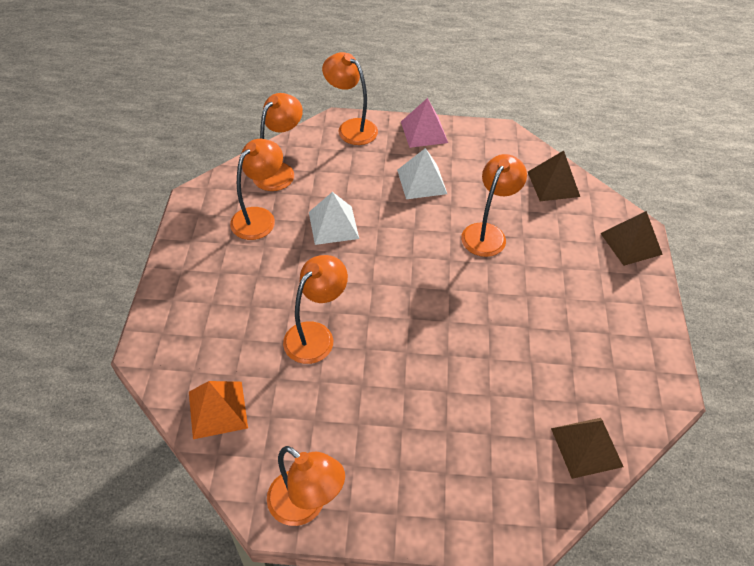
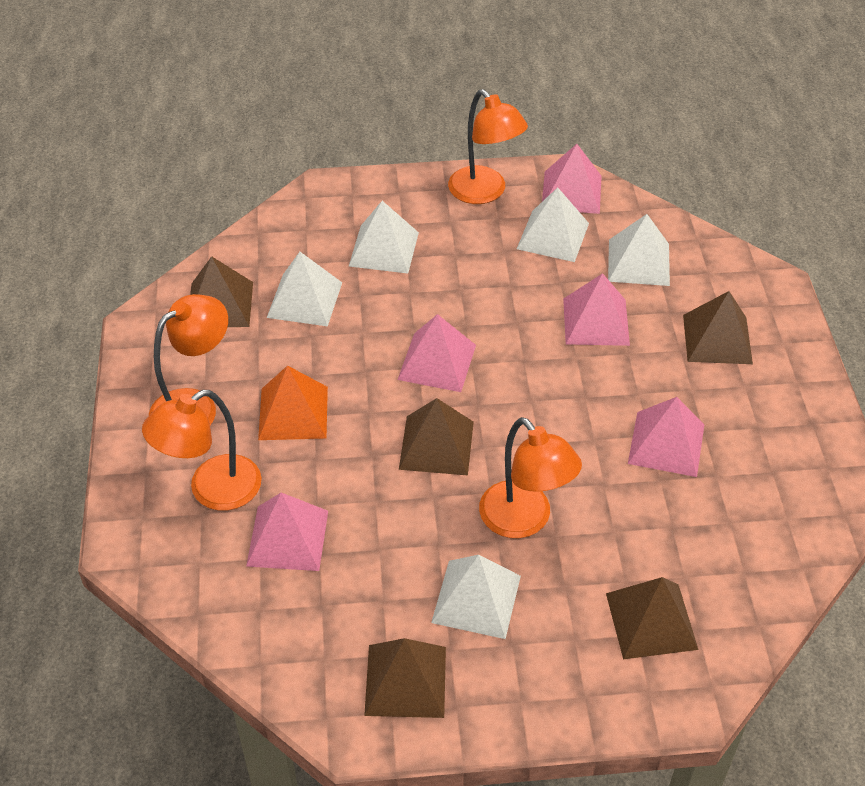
brown pyramid: 3 -> 5
orange lamp: 6 -> 4
pink pyramid: 1 -> 5
white pyramid: 2 -> 5

